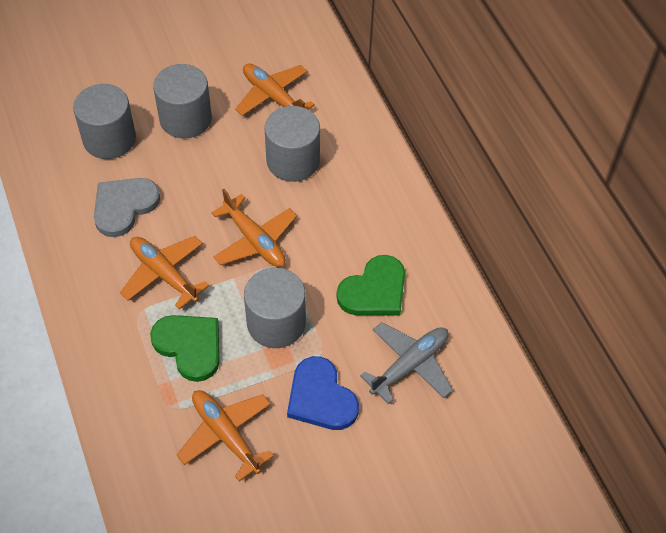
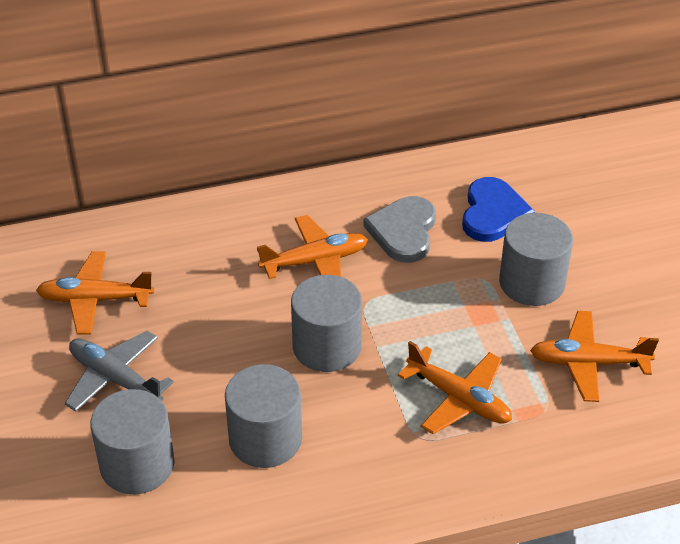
green heart: 2 -> 0

